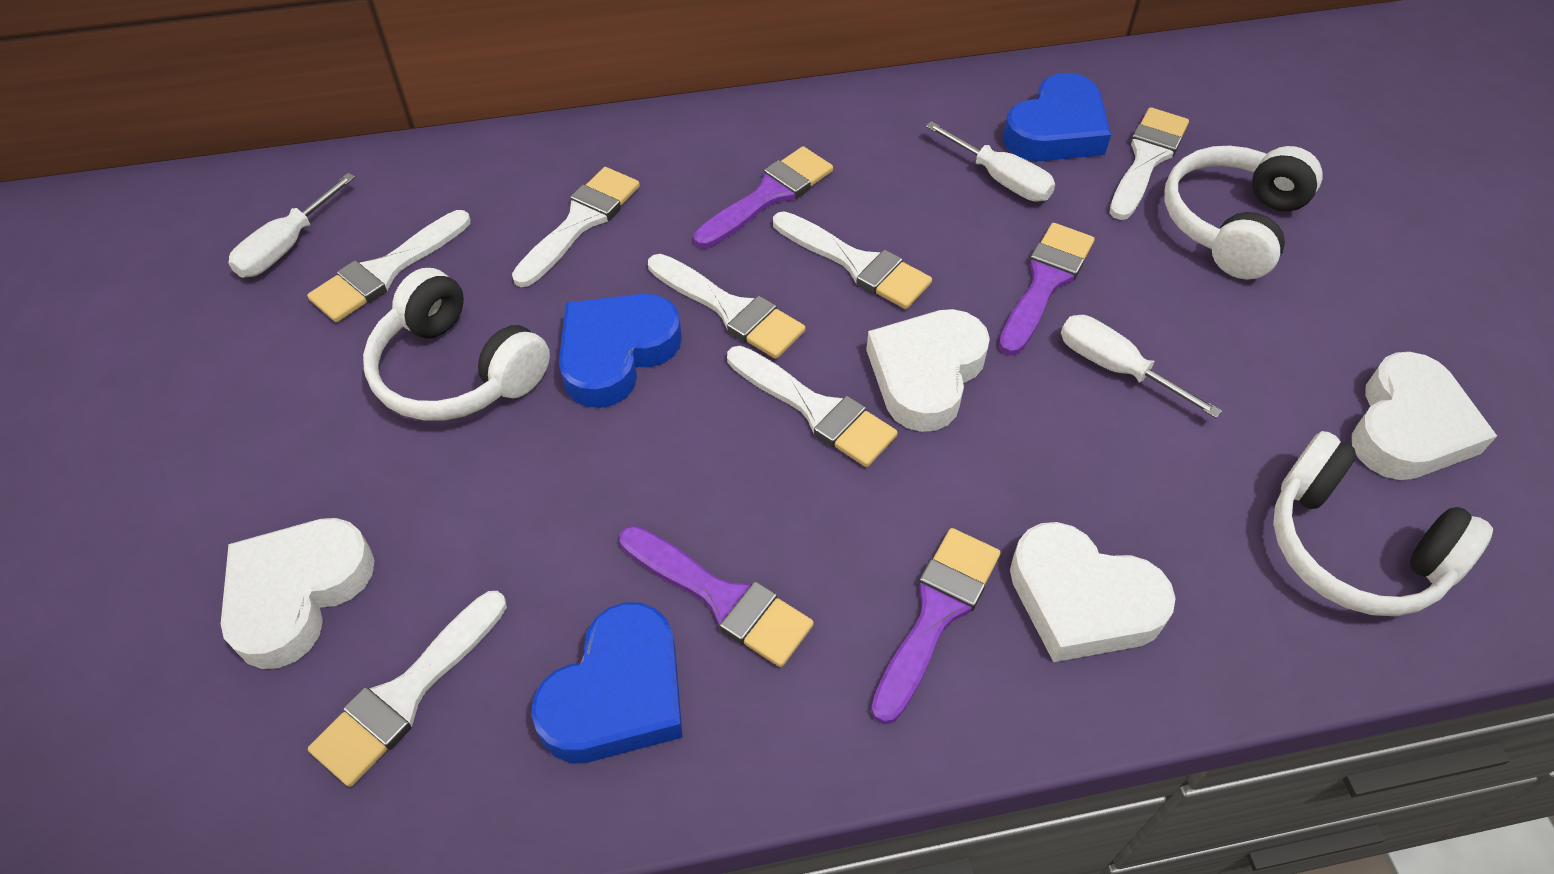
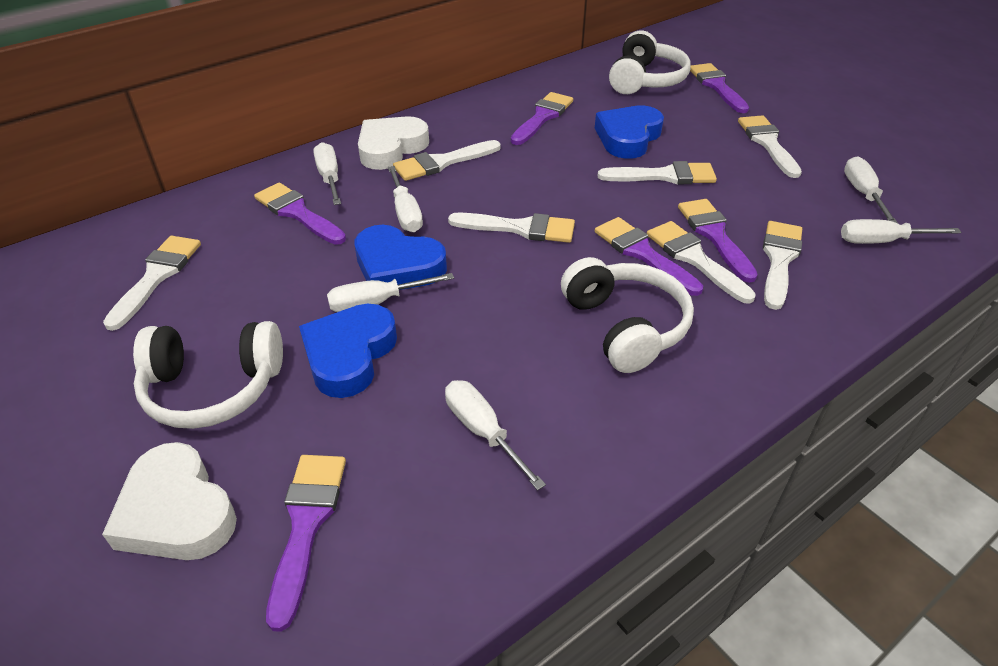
purple brush: 4 -> 6
white heart: 4 -> 2
white screwdriver: 3 -> 6

